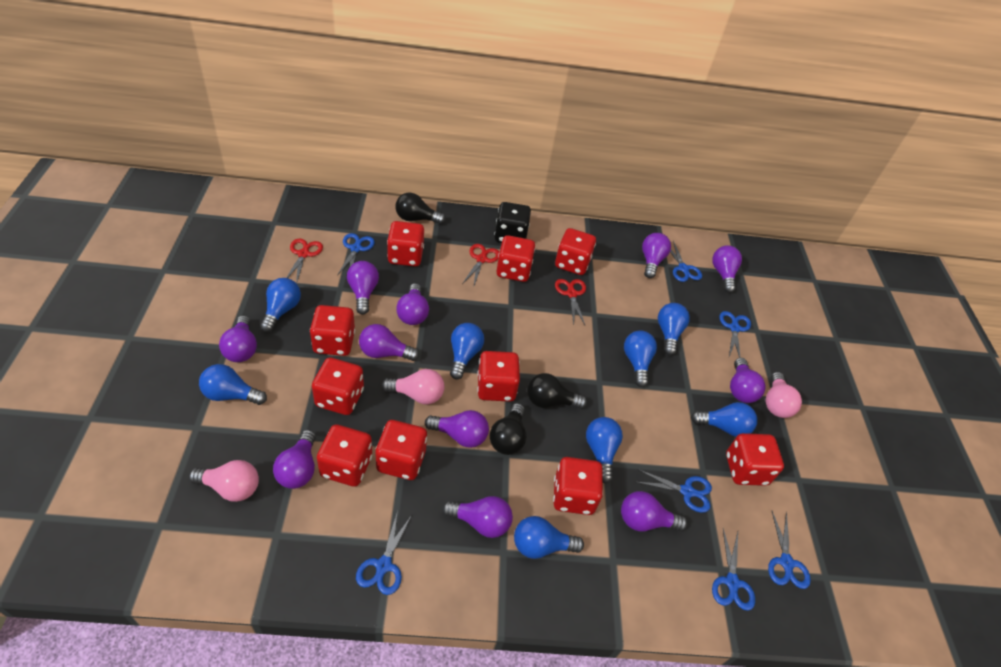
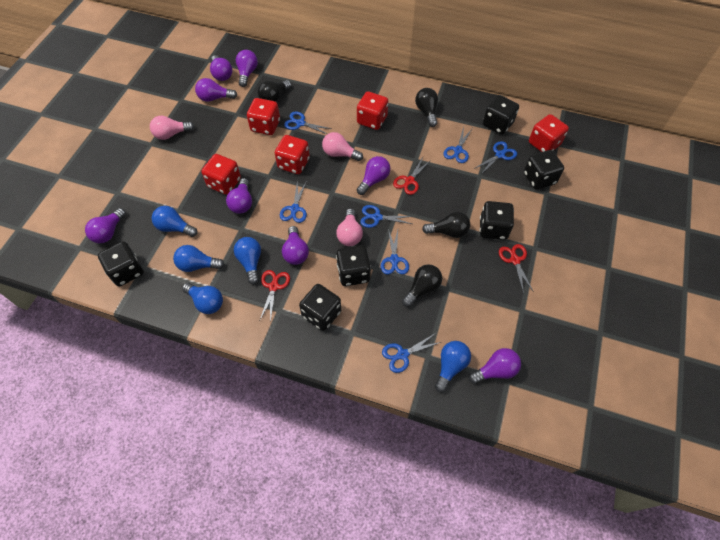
black dice: 1 -> 6
black light bulb: 3 -> 4
blue light bulb: 8 -> 5
purple light bulb: 11 -> 8
red dice: 10 -> 5

